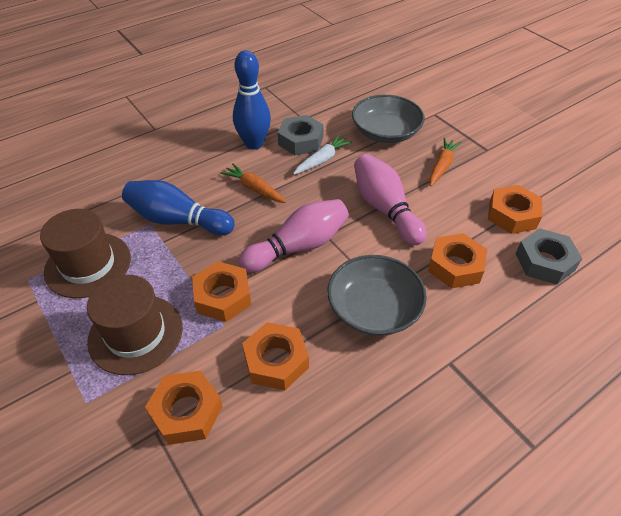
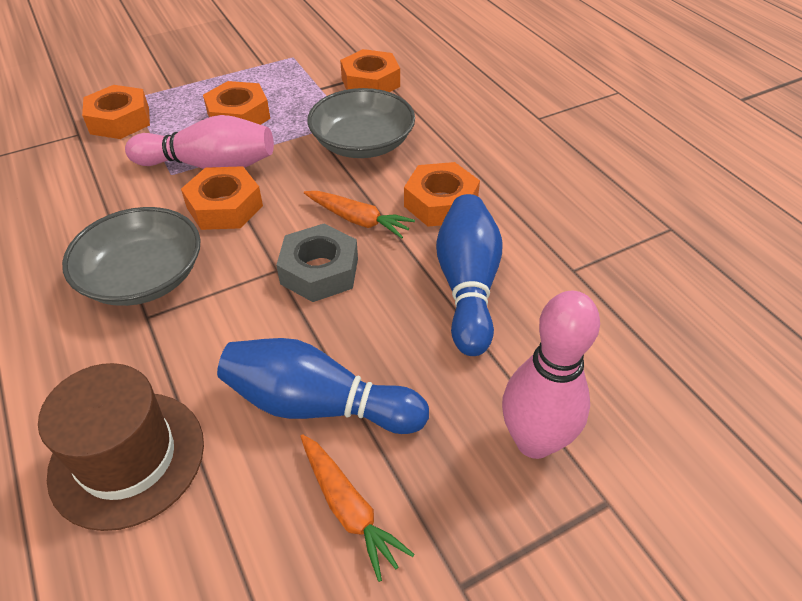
brown hat: 2 -> 1
grey nut: 2 -> 1
white carrot: 1 -> 0

